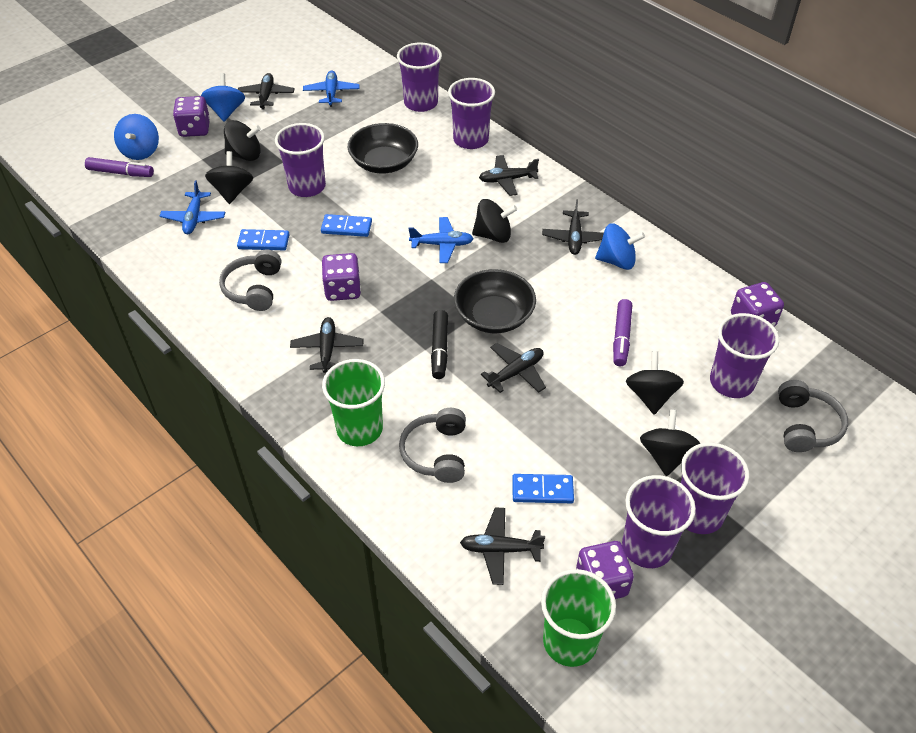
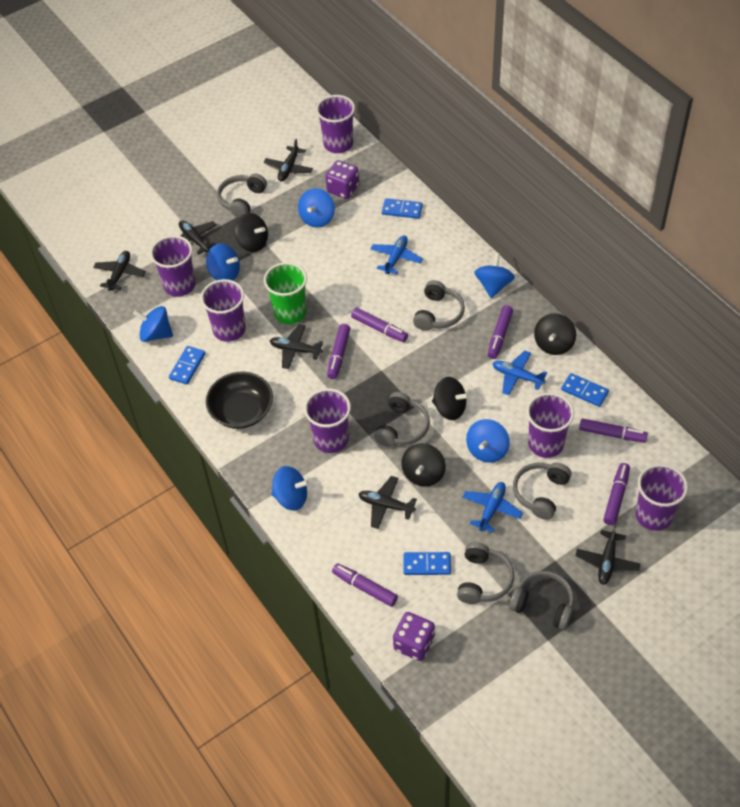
black bowl: 2 -> 1
black marker: 1 -> 0
black spinning top: 5 -> 4
blue domino: 3 -> 4
blue spinning top: 3 -> 6
green cup: 2 -> 1
grey headphones: 3 -> 6
purple dice: 4 -> 2
purple marker: 2 -> 6

